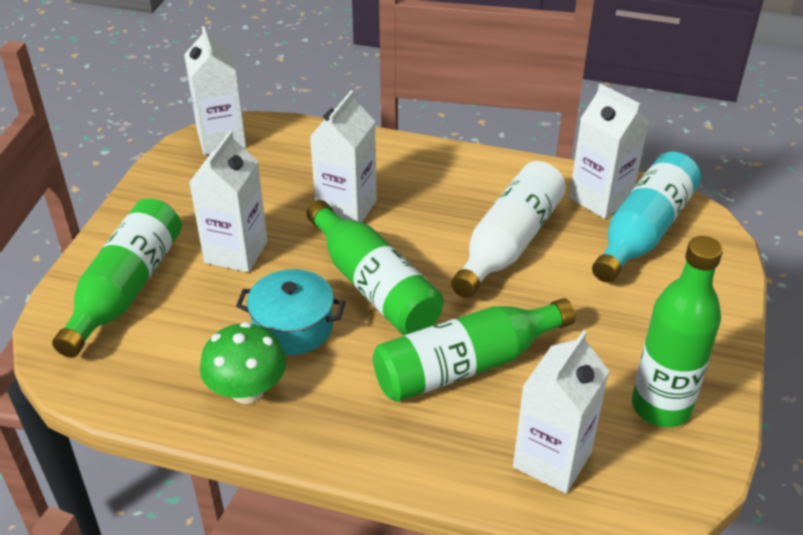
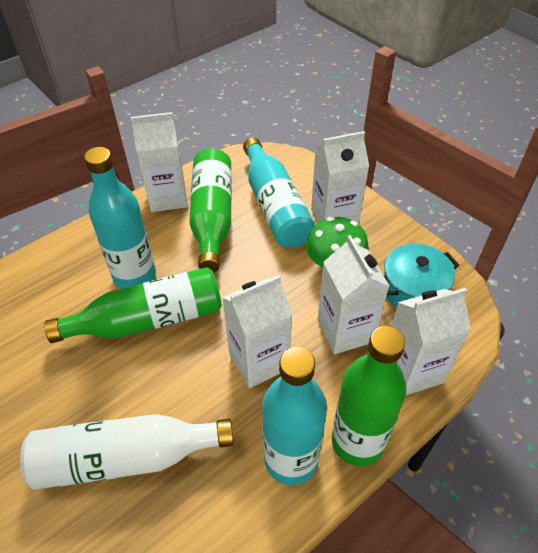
green bottle: 4 -> 3
turquoise bottle: 1 -> 3

